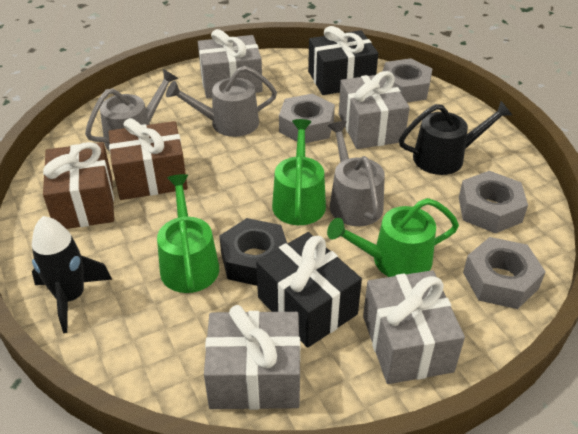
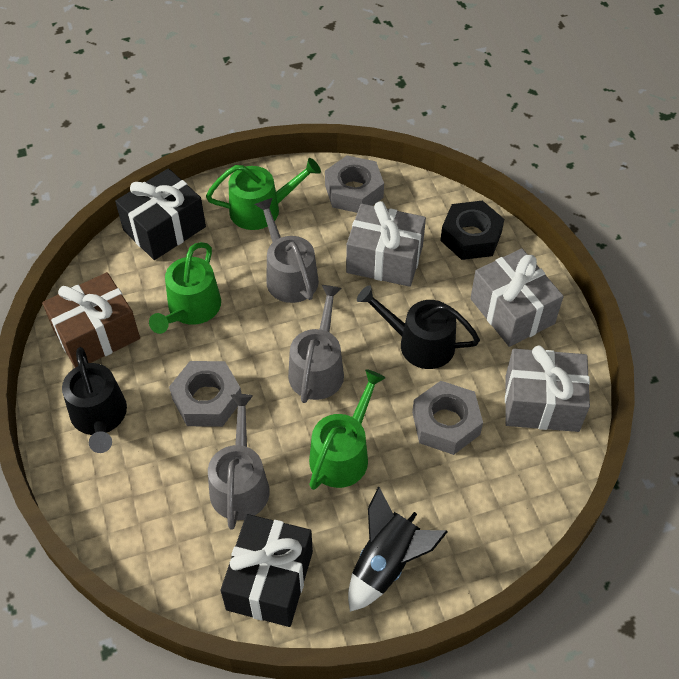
black watering can: 1 -> 2
brown gift: 2 -> 1
grey gift: 4 -> 3
grey nut: 4 -> 3

